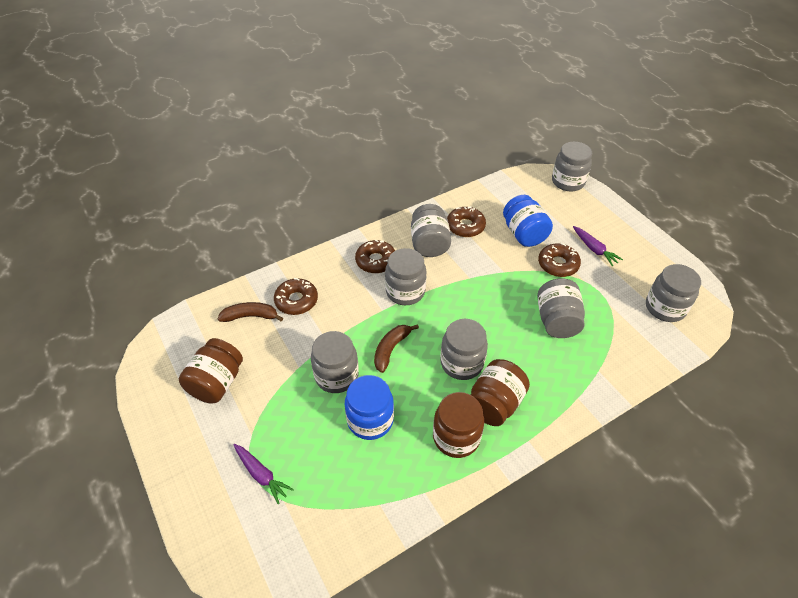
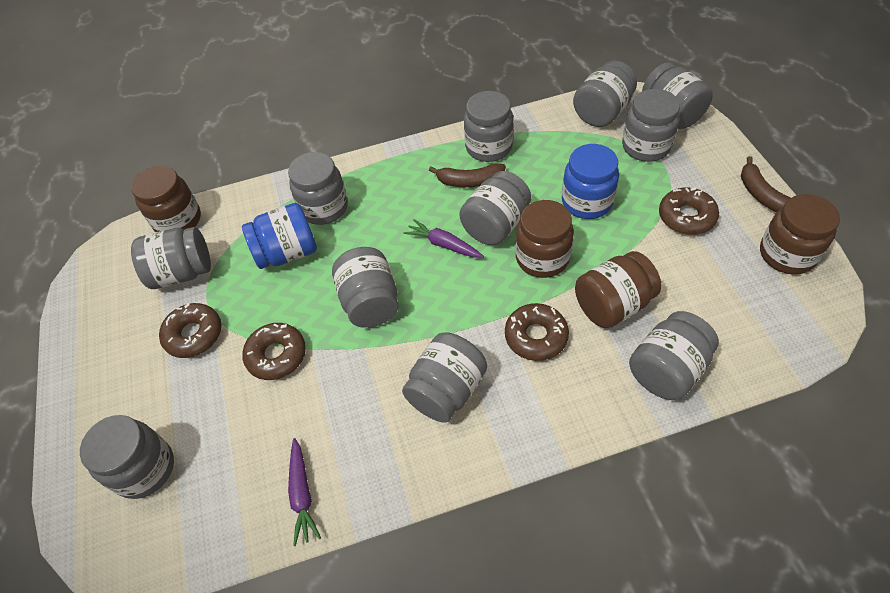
brown jar: 3 -> 4
grey jar: 7 -> 11

